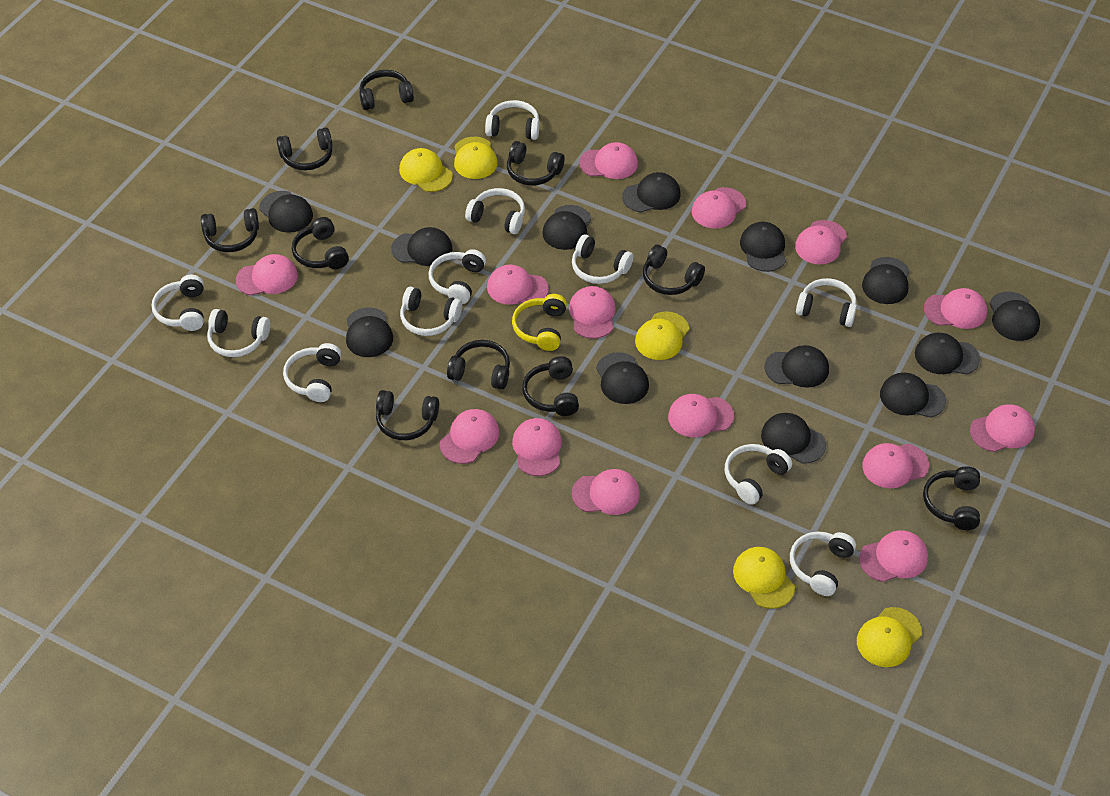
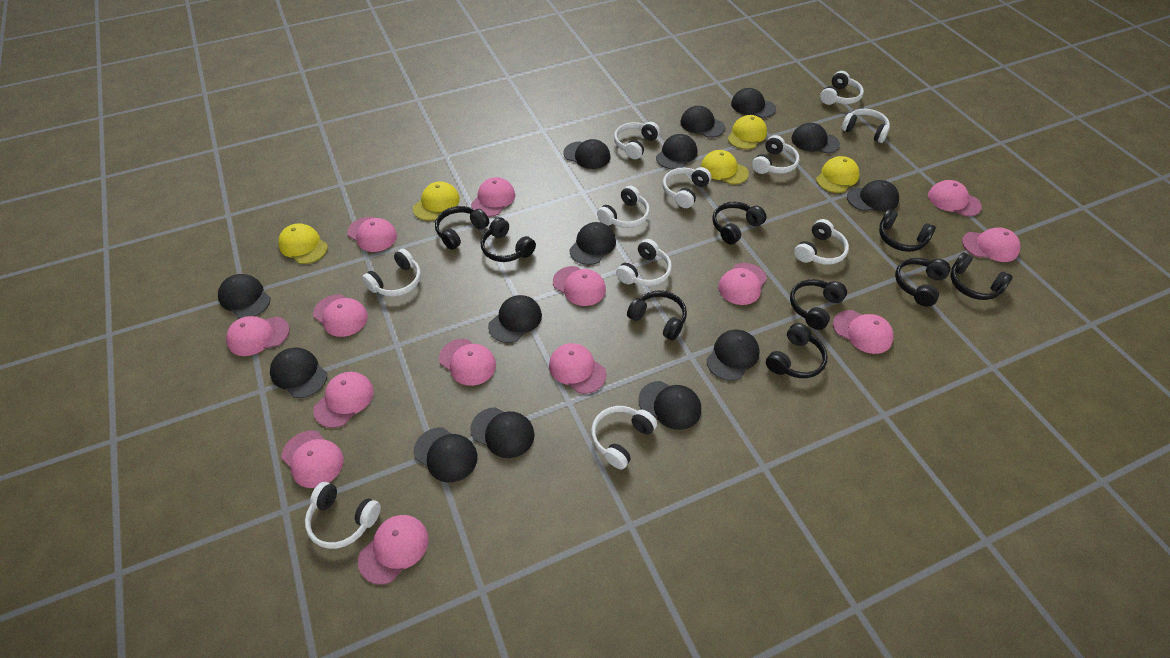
black cap: 13 -> 14
black headphones: 10 -> 9
yellow headphones: 1 -> 0

